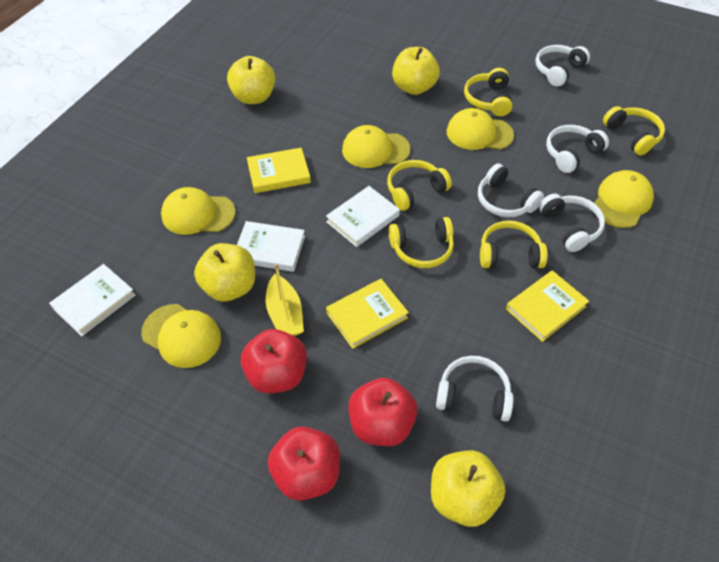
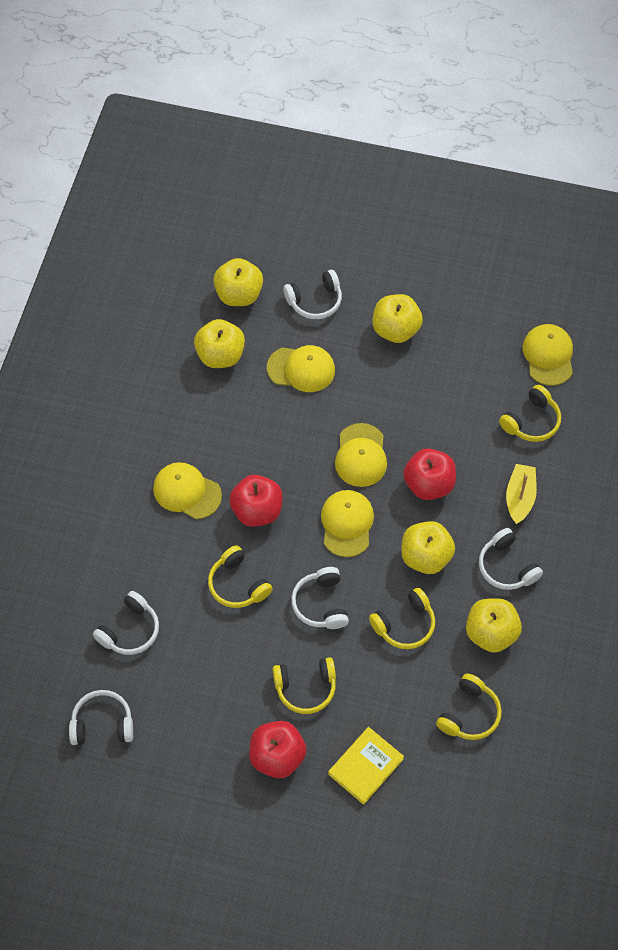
white book: 3 -> 0
yellow apple: 4 -> 5
yellow book: 3 -> 1

